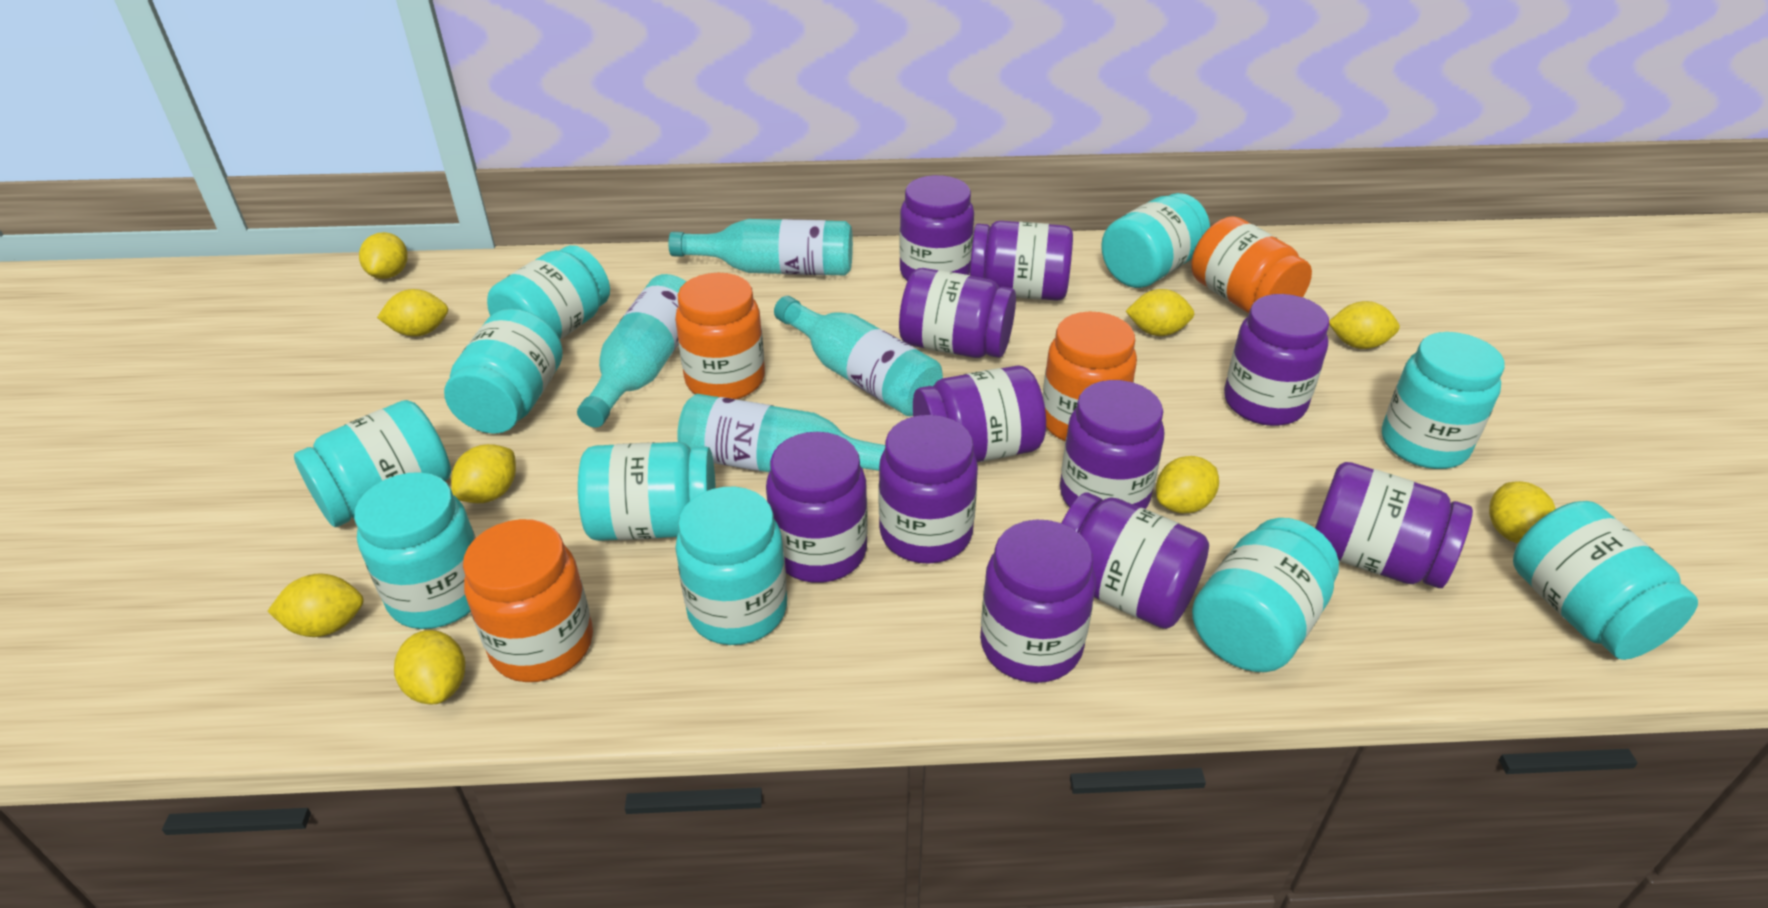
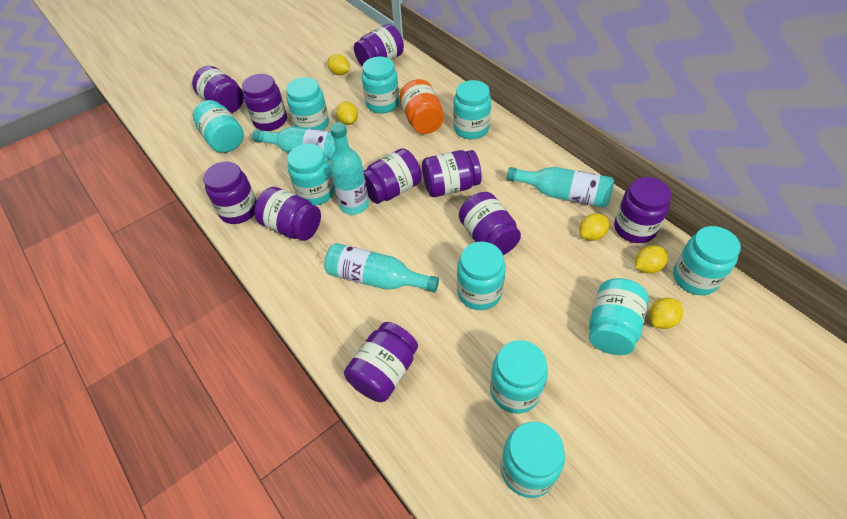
orange jar: 4 -> 1
purple jar: 11 -> 10
yellow lemon: 9 -> 5

